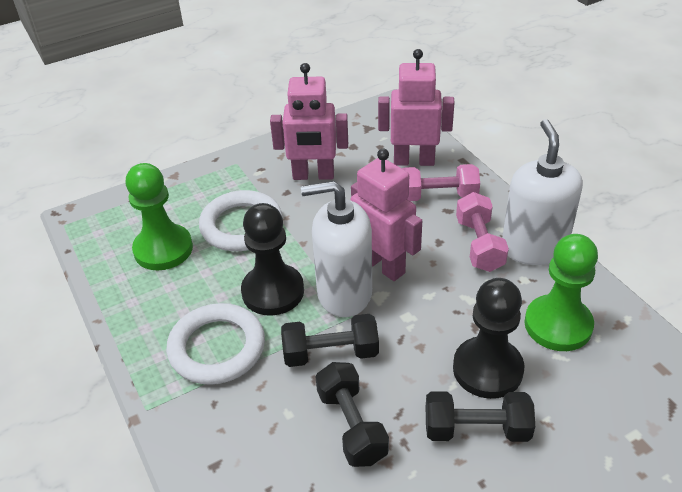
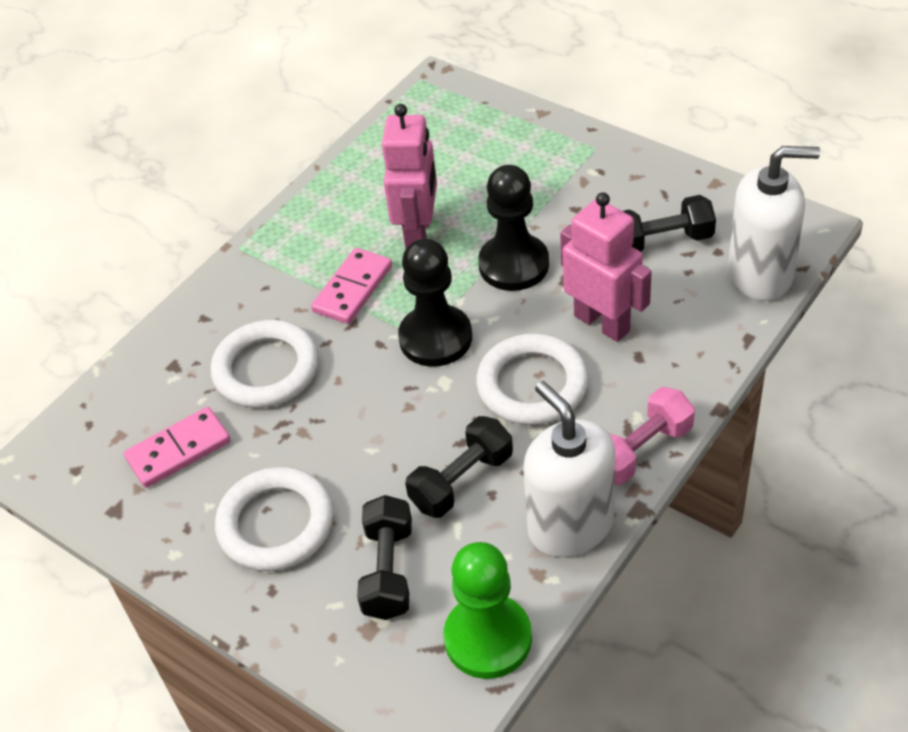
green pawn: 2 -> 1
pink domino: 0 -> 2
pink dumbbell: 2 -> 1
pink robot: 3 -> 2
white ring: 2 -> 3

